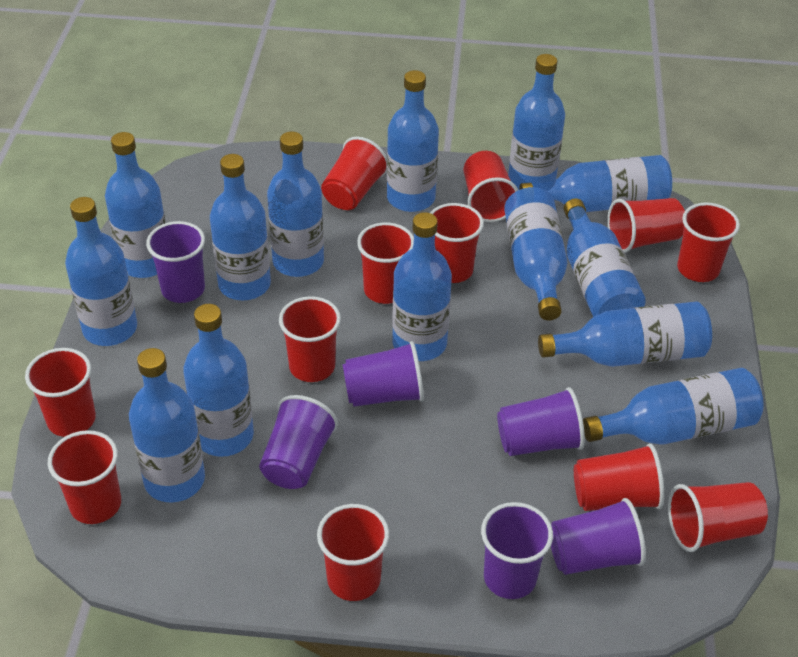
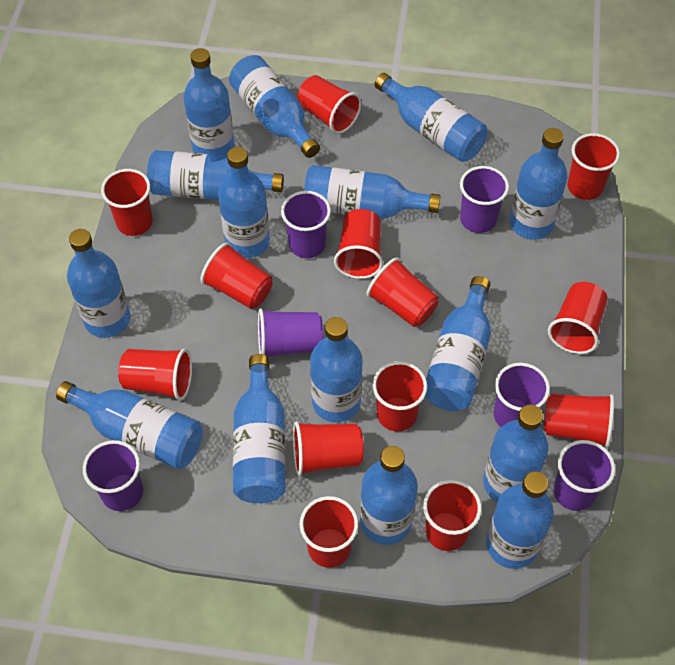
blue bottle: 14 -> 15
red cup: 12 -> 13

